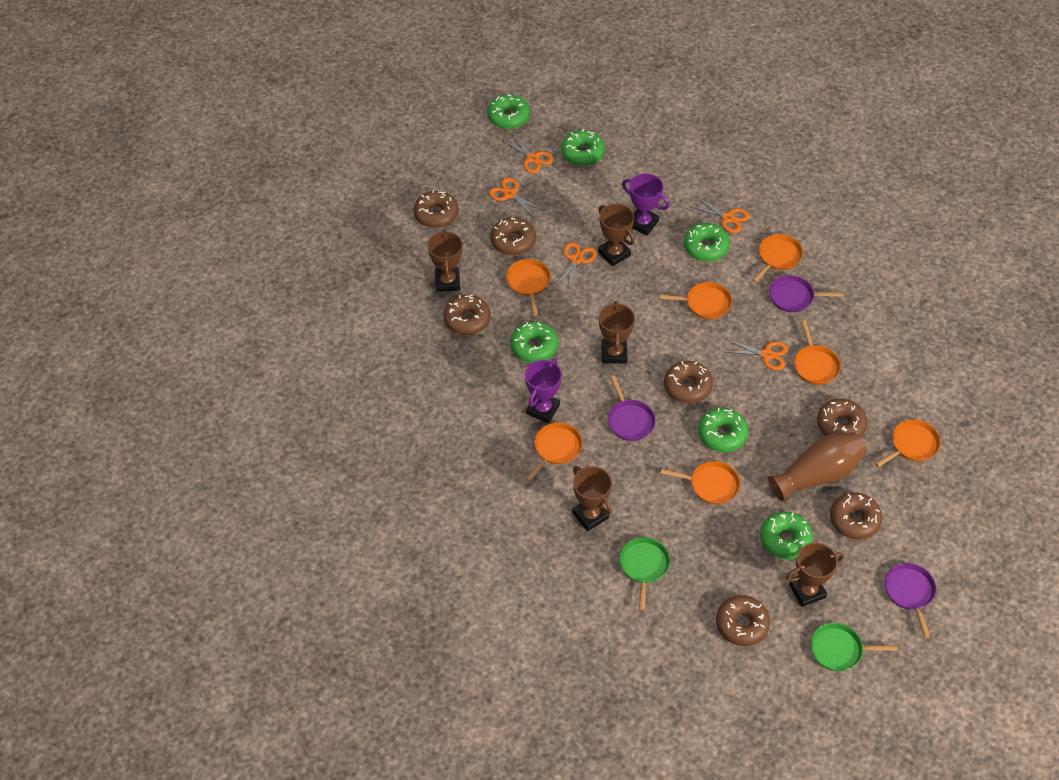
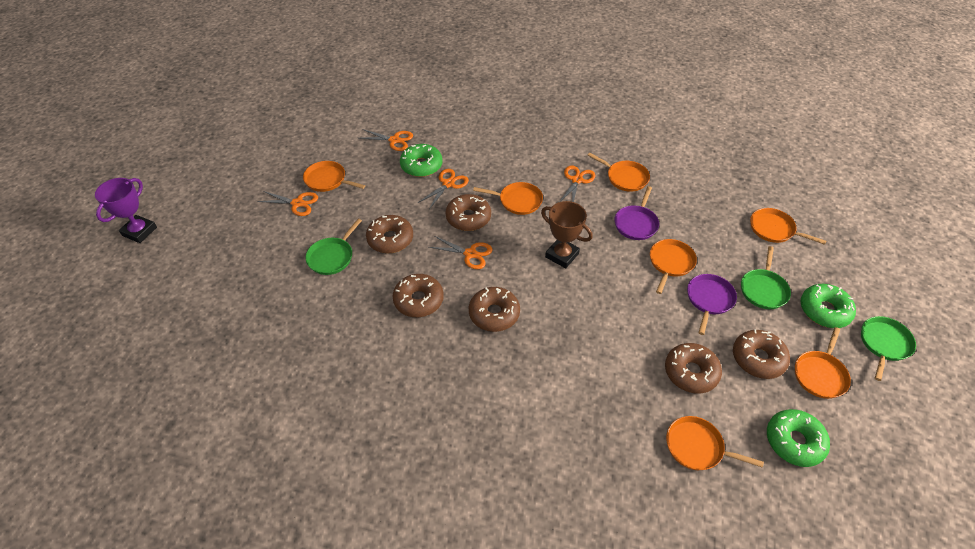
brown donut: 7 -> 6
brown trophy: 5 -> 1
brown vase: 1 -> 0
green donut: 6 -> 3
green pan: 2 -> 3
purple pan: 3 -> 2
purple trophy: 2 -> 1

